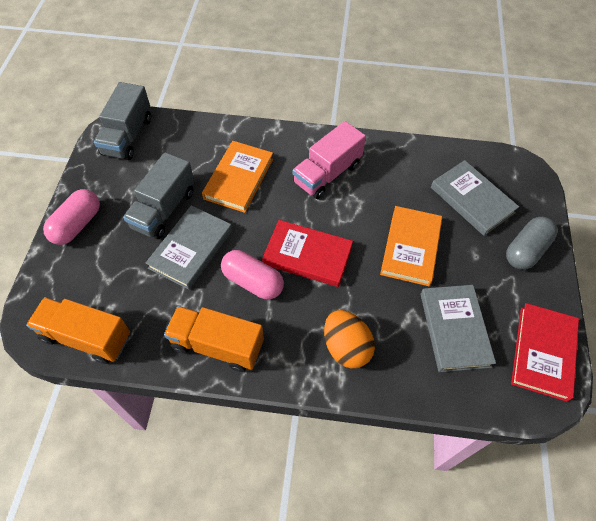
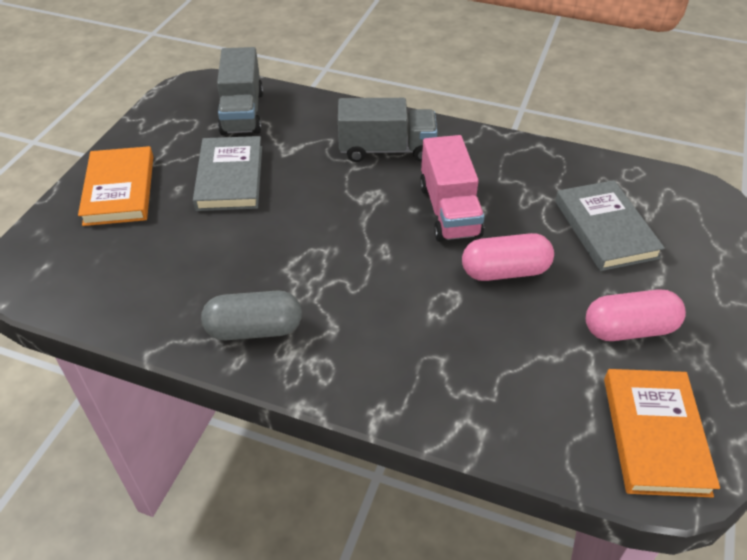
grey book: 3 -> 2
orange egg: 1 -> 0
orange truck: 2 -> 0
red book: 2 -> 0

